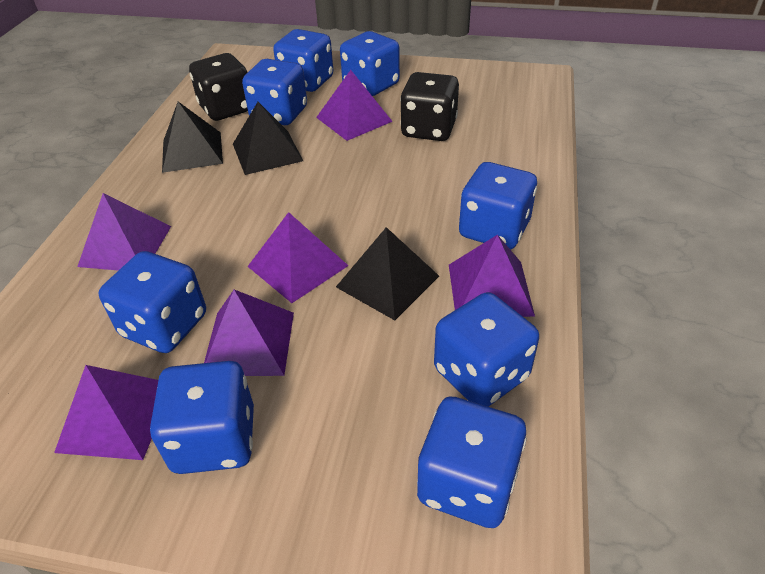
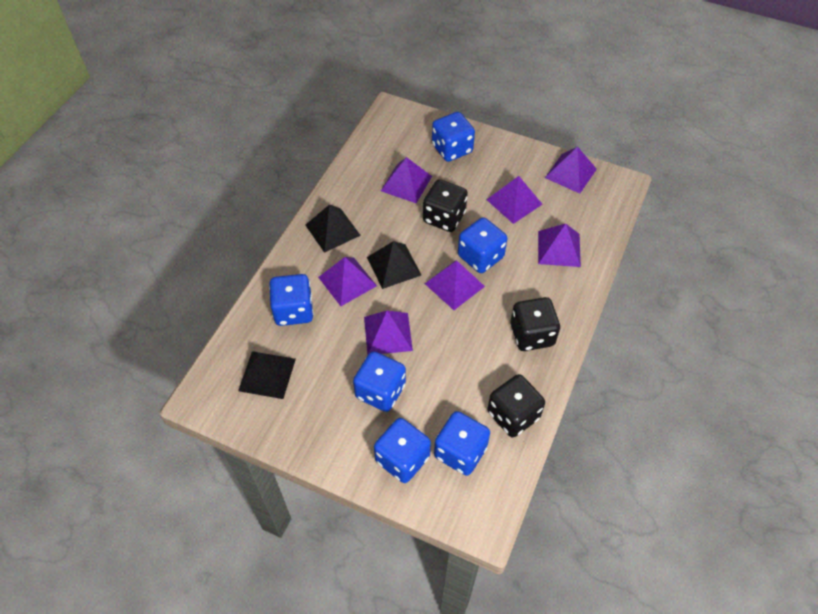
black dice: 2 -> 3
blue dice: 8 -> 6
purple pyramid: 6 -> 7

